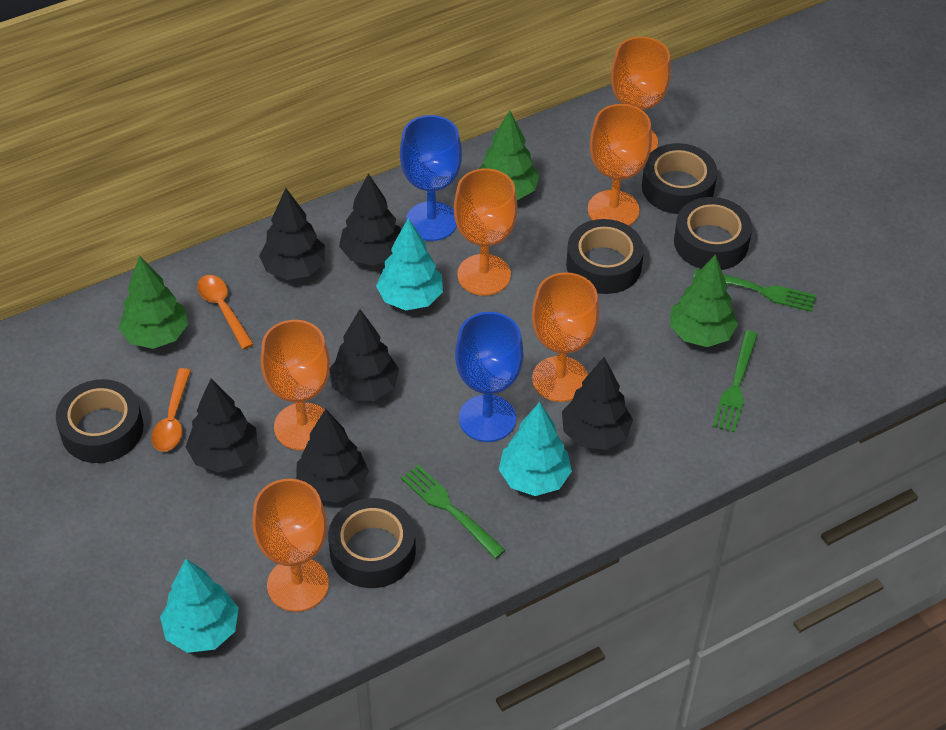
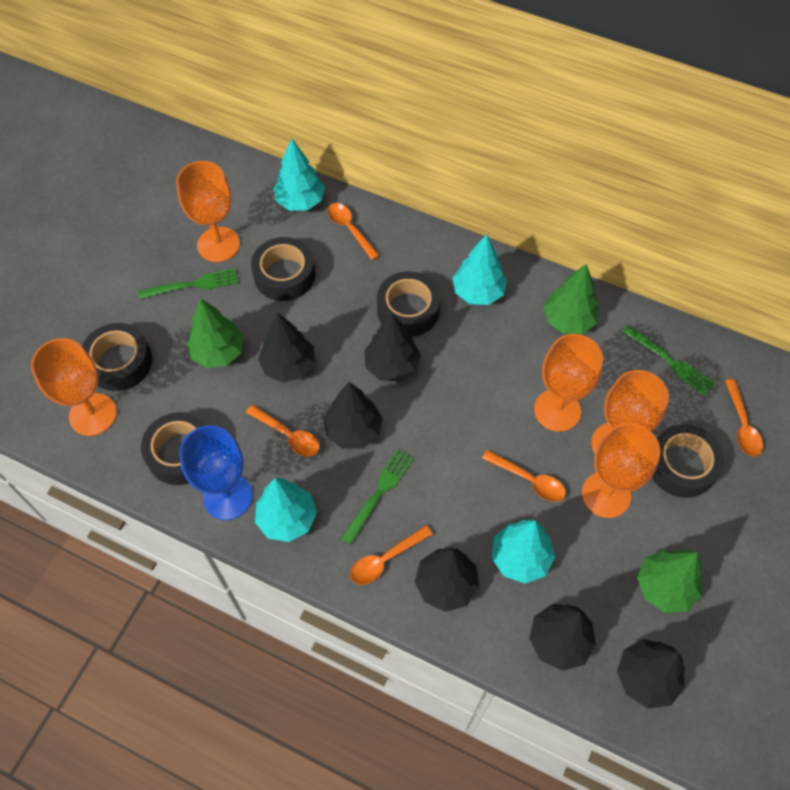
blue goblet: 2 -> 1
orange goblet: 6 -> 5
orange spoon: 2 -> 5
turquoise tree: 3 -> 4

